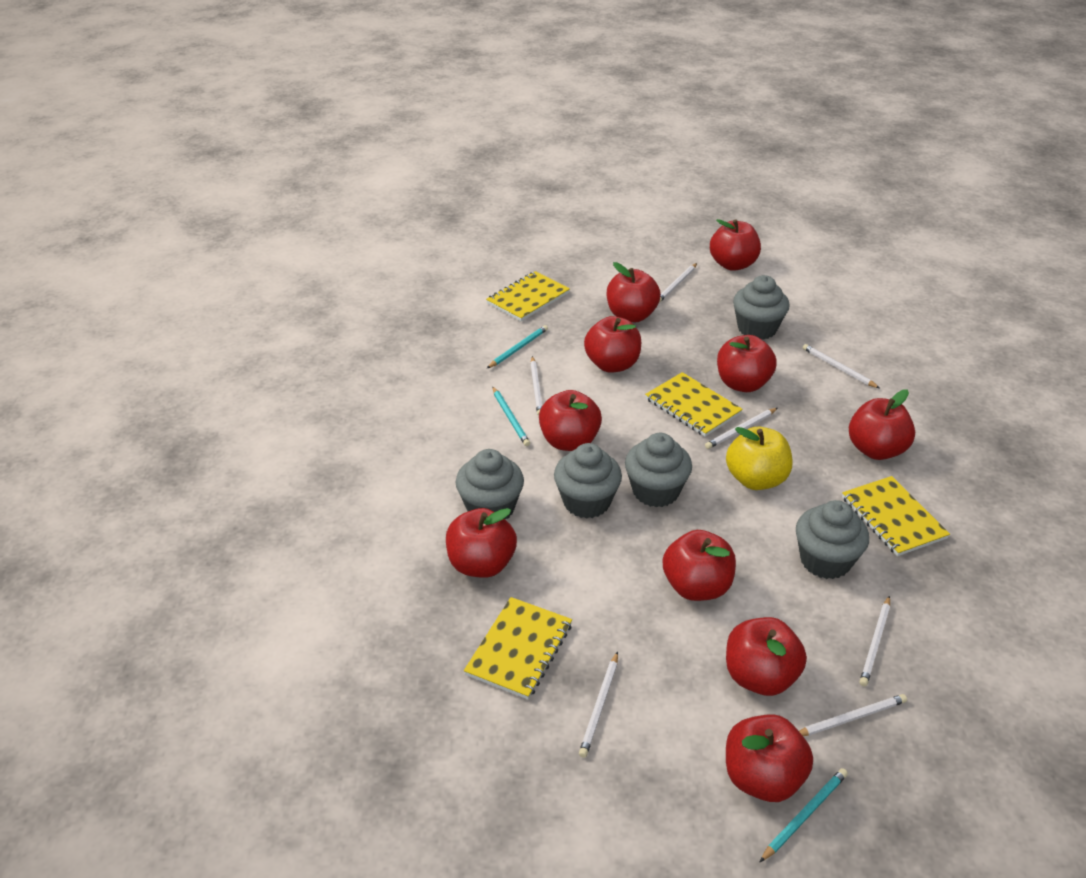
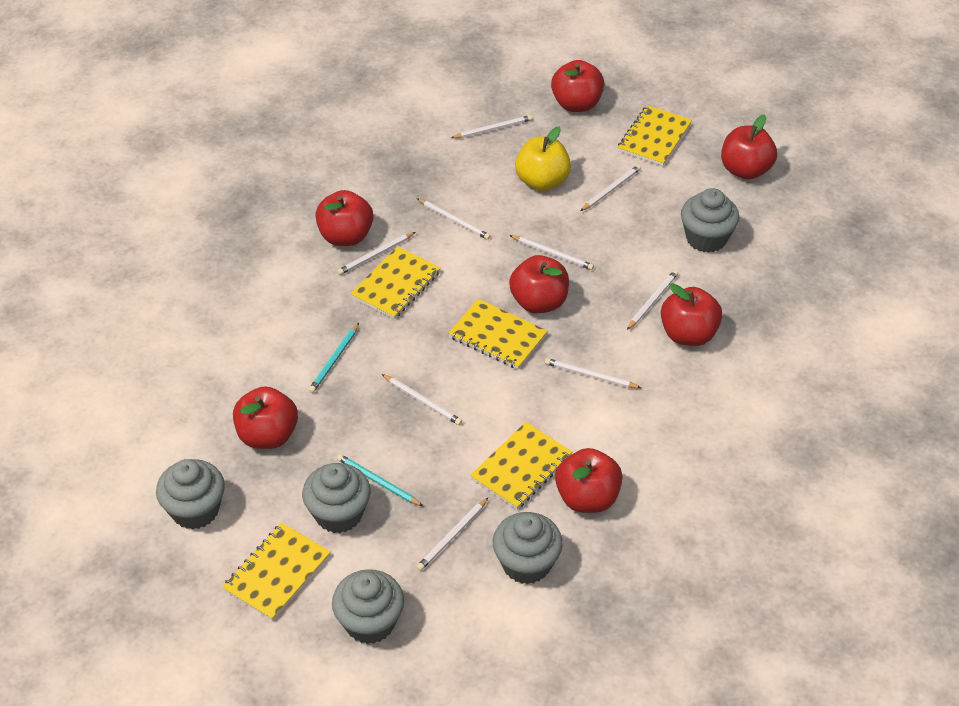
red apple: 10 -> 7
turquoise pencil: 3 -> 2
white pencil: 7 -> 9
yellow notebook: 4 -> 5

